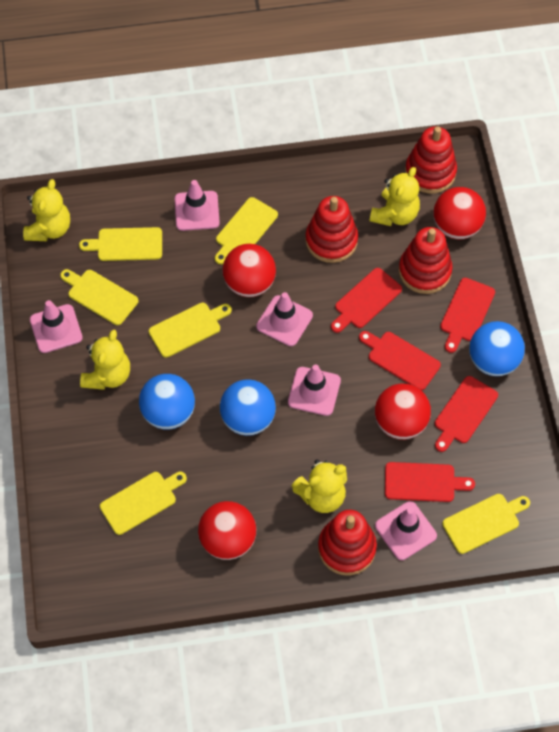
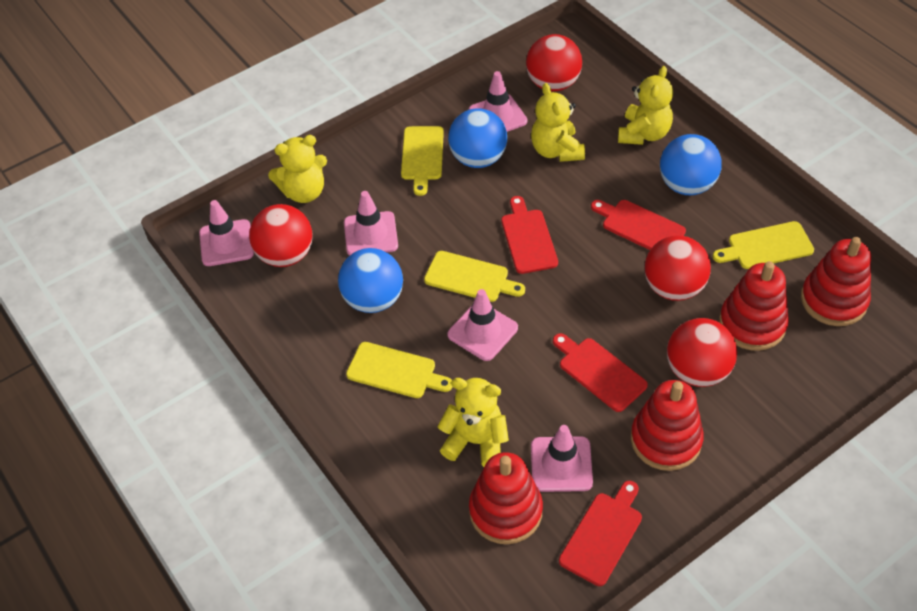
red cutting board: 5 -> 4
yellow cutting board: 6 -> 4

